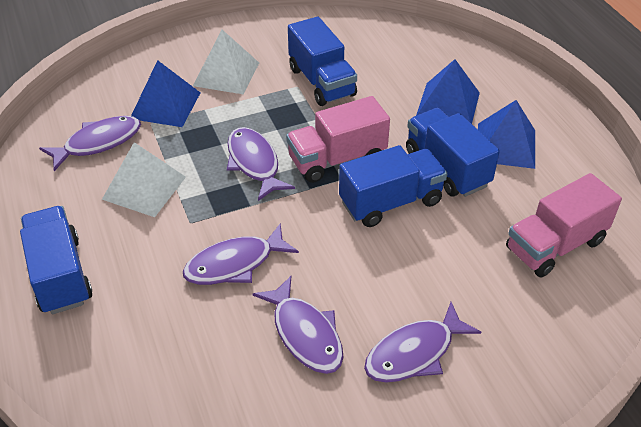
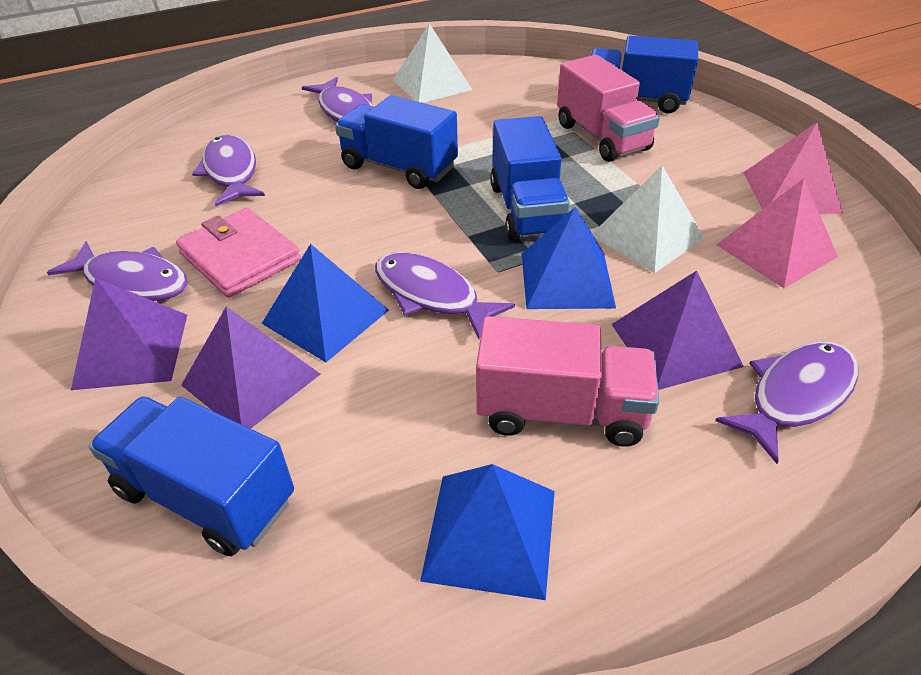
pink pyramid: 0 -> 2
pink wallet: 0 -> 1
purple pyramid: 0 -> 3

